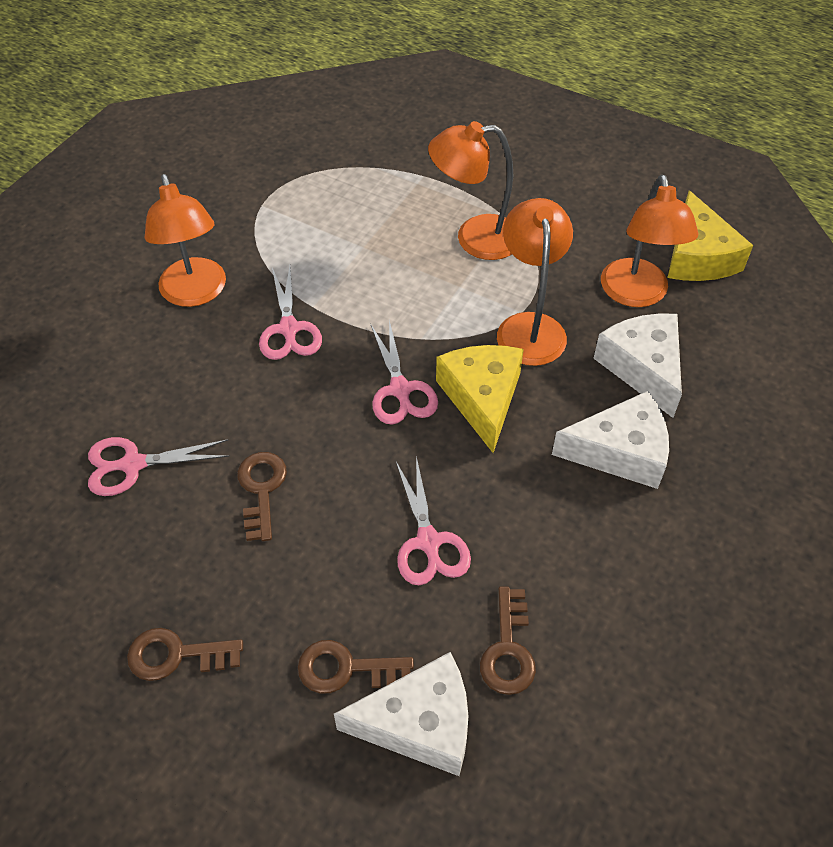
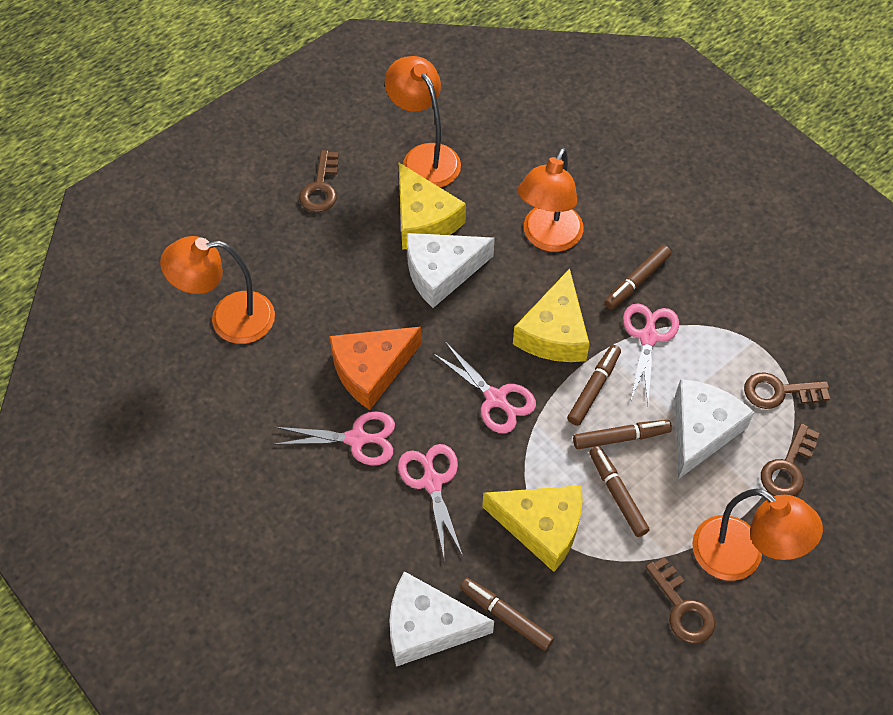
brown marker: 0 -> 5
orange cheese: 0 -> 1
yellow cheese: 2 -> 3

